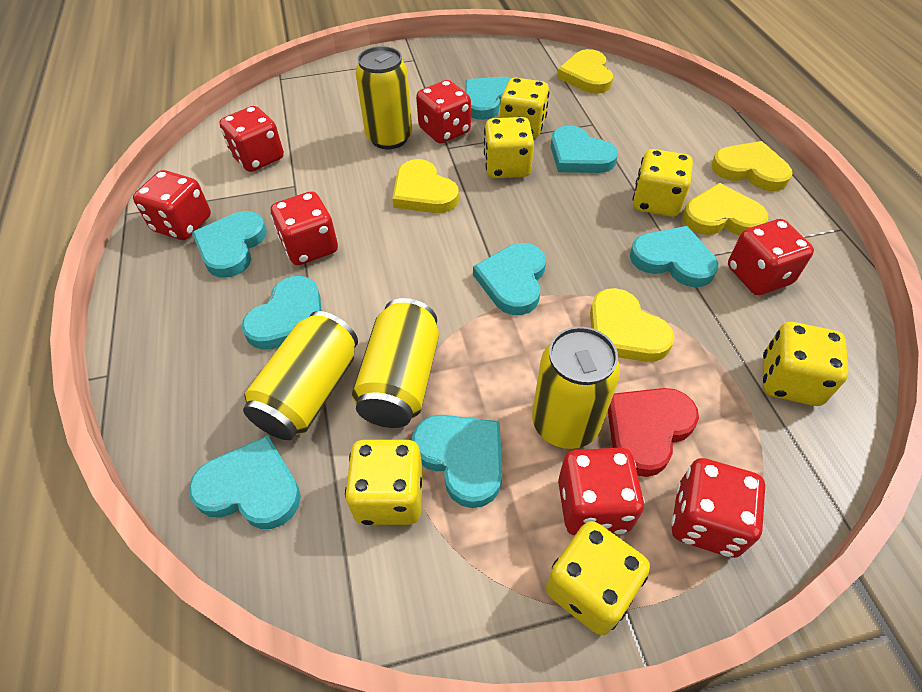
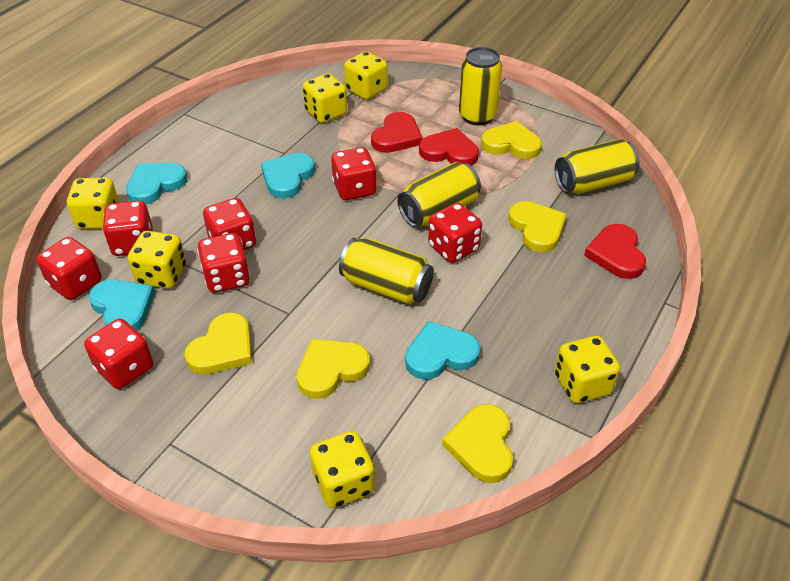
red heart: 1 -> 3
turquoise heart: 8 -> 4

